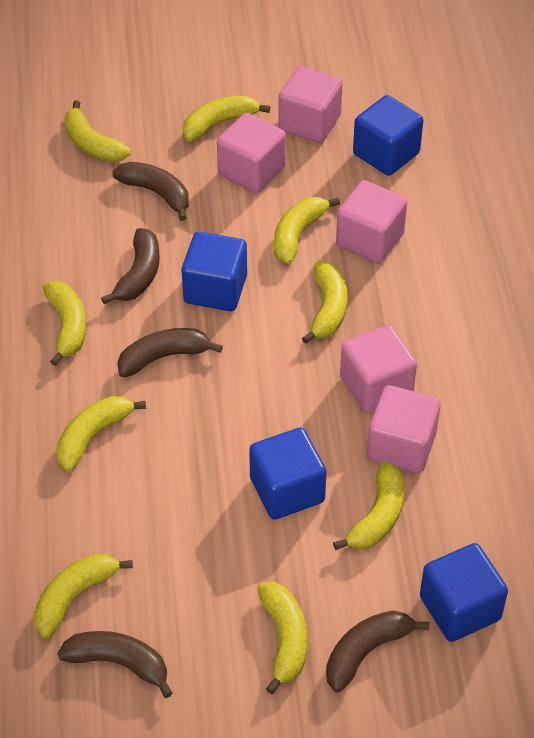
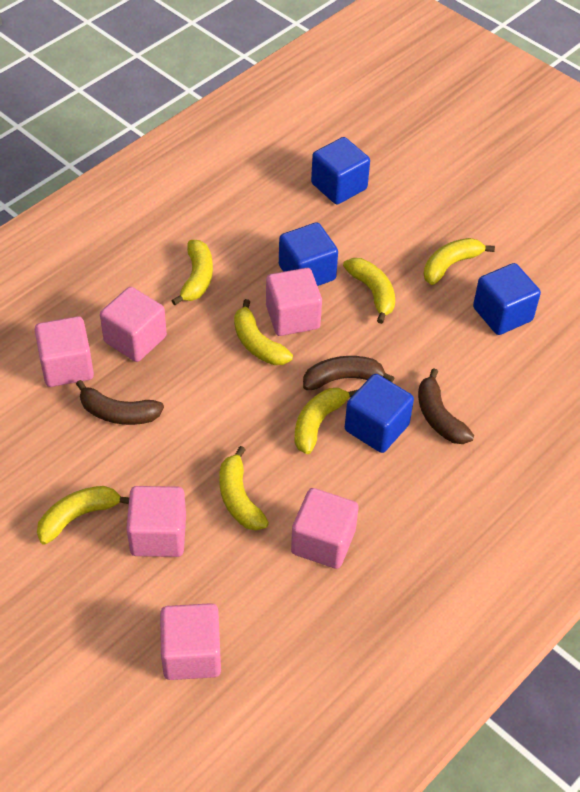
brown banana: 5 -> 3
pink cube: 5 -> 6
yellow banana: 9 -> 7

